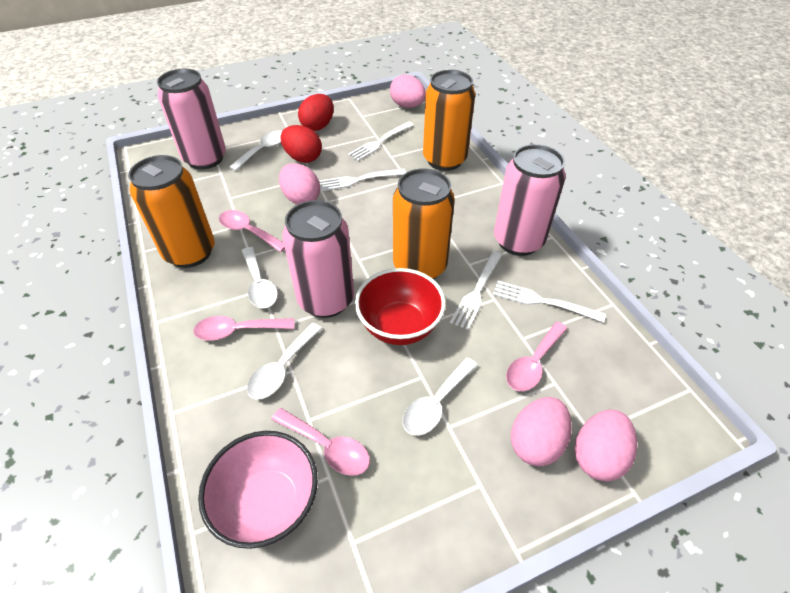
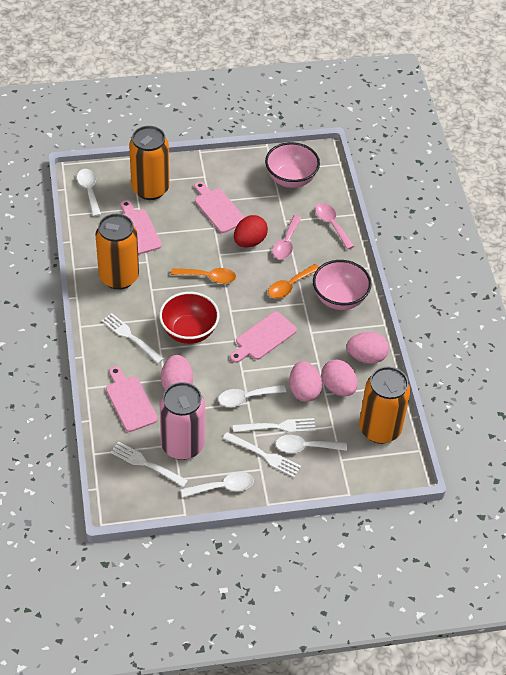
orange spoon: 0 -> 2
pink bowl: 1 -> 2
pink can: 3 -> 1
pink cutting board: 0 -> 4
pink spoon: 4 -> 2
red egg: 2 -> 1

